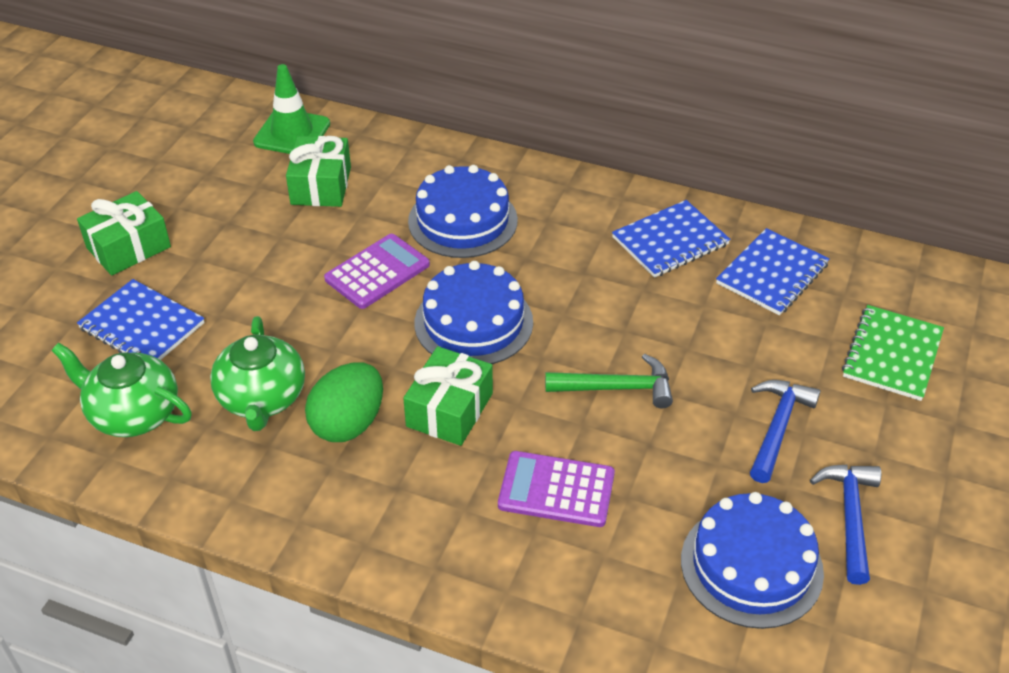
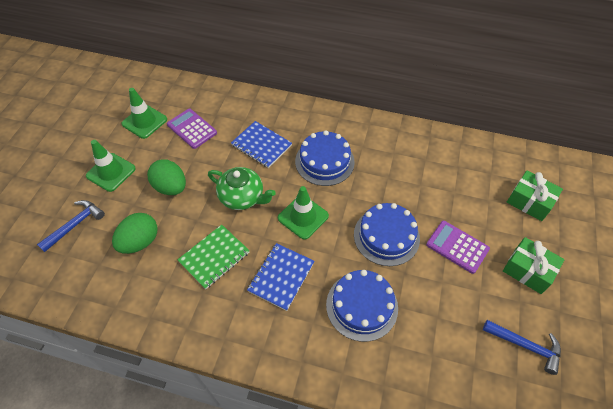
blue notebook: 3 -> 2
green egg: 1 -> 2
green gift: 3 -> 2
green hammer: 1 -> 0
green teapot: 2 -> 1
green traffic cone: 1 -> 3

